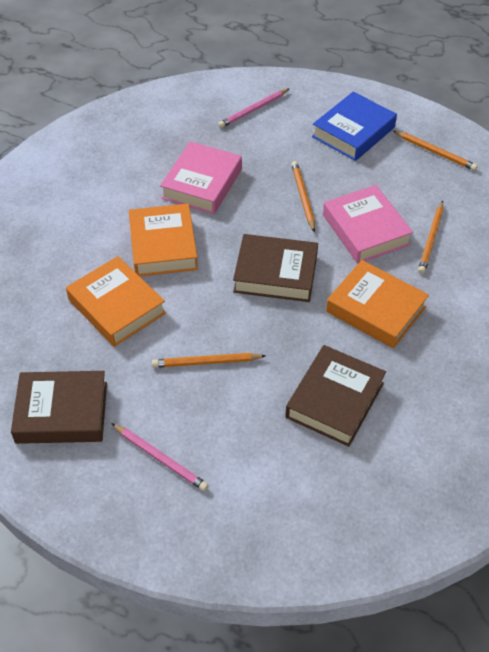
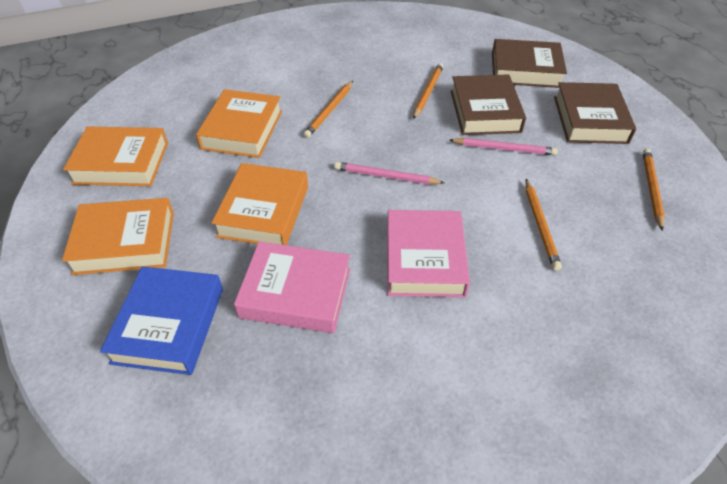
orange book: 3 -> 4

